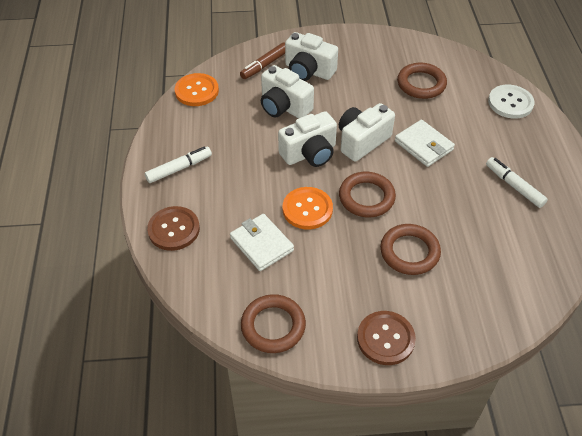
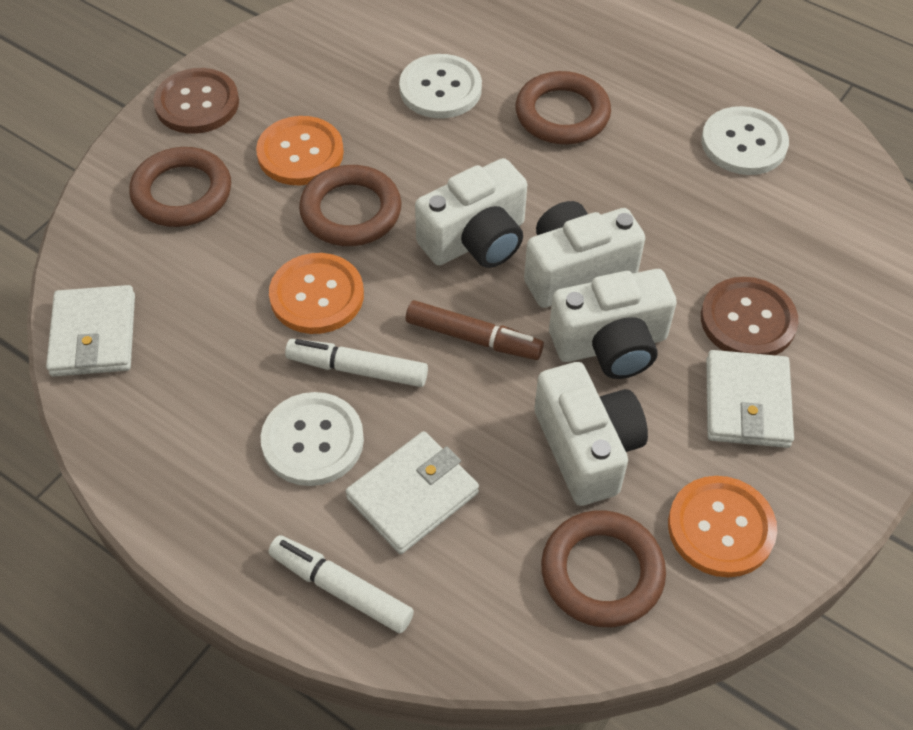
orange button: 2 -> 3
white button: 1 -> 3
white wallet: 2 -> 3

